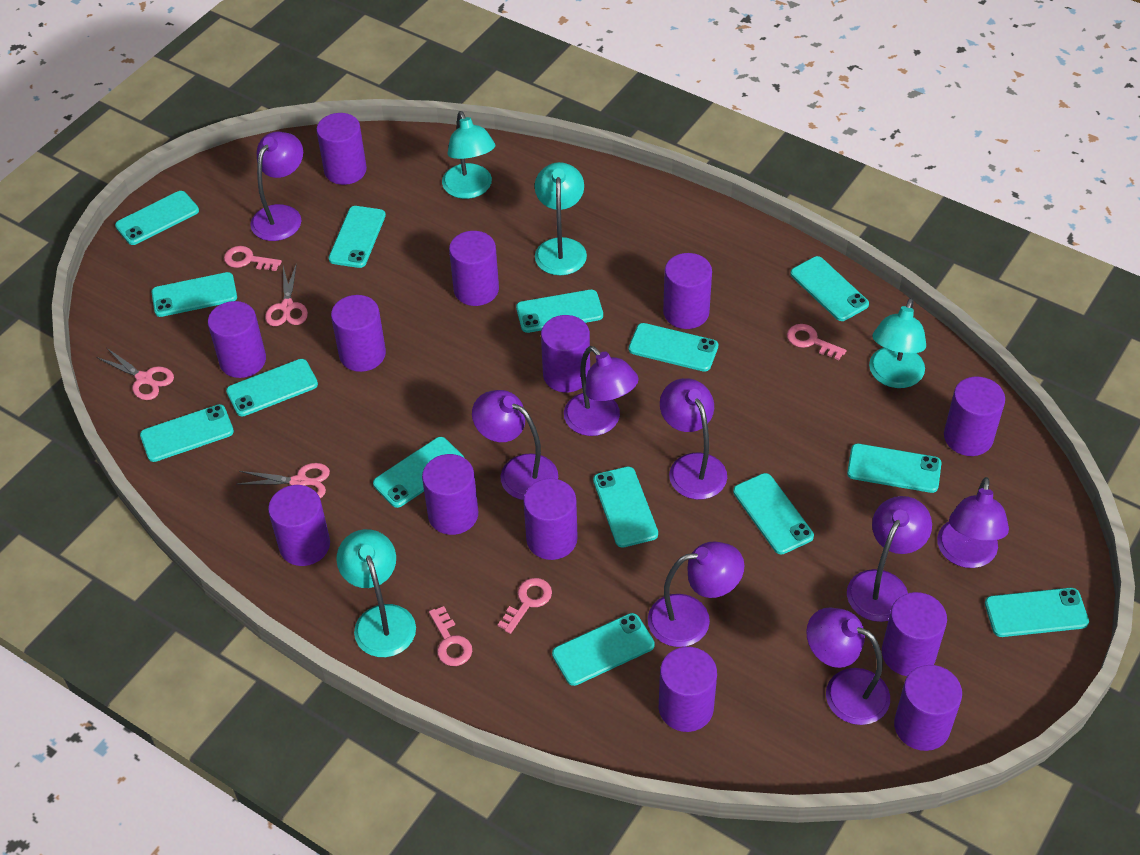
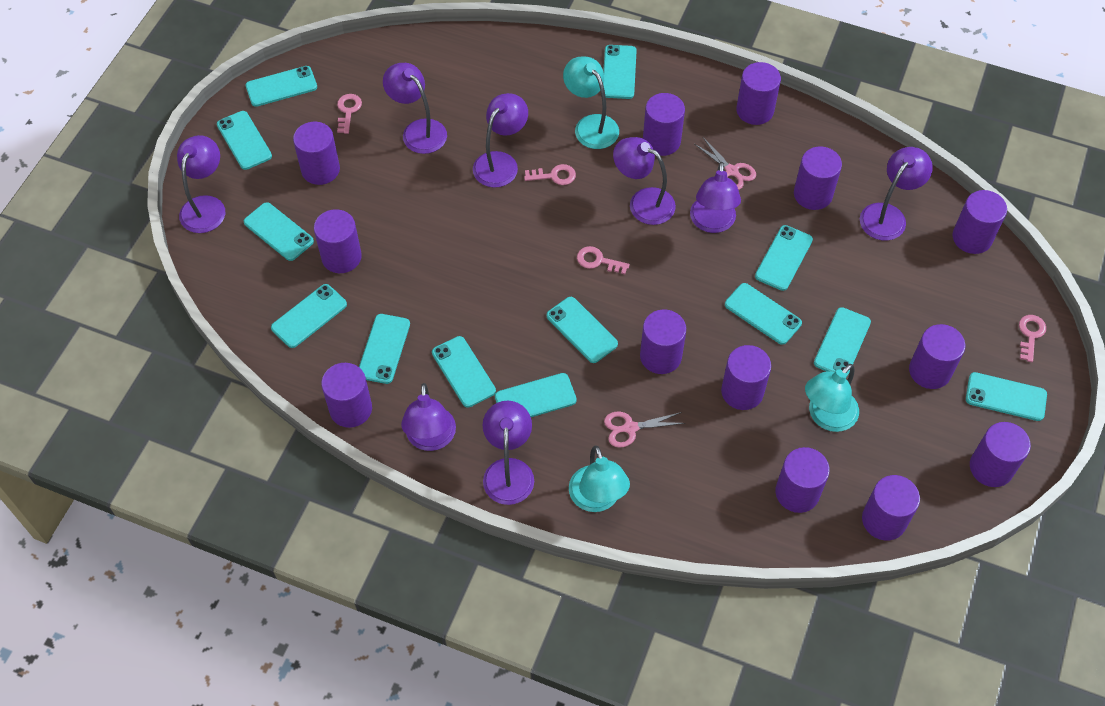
pink scissors: 3 -> 2
turquoise lamp: 4 -> 3
turquoise phone: 14 -> 13

